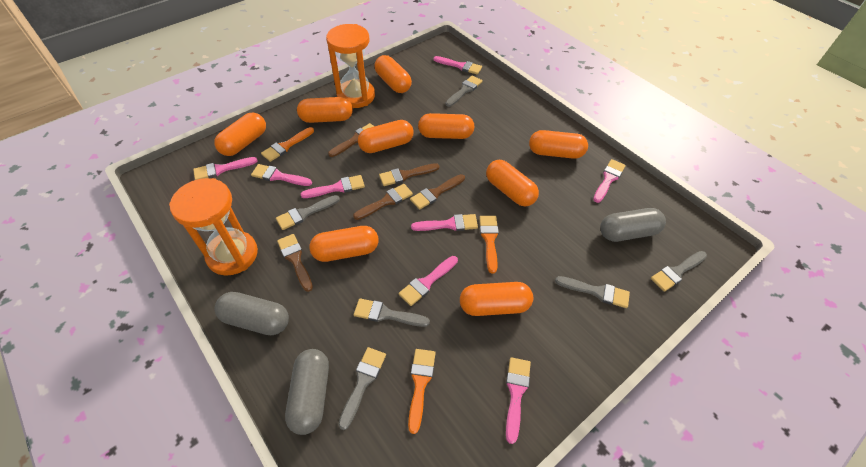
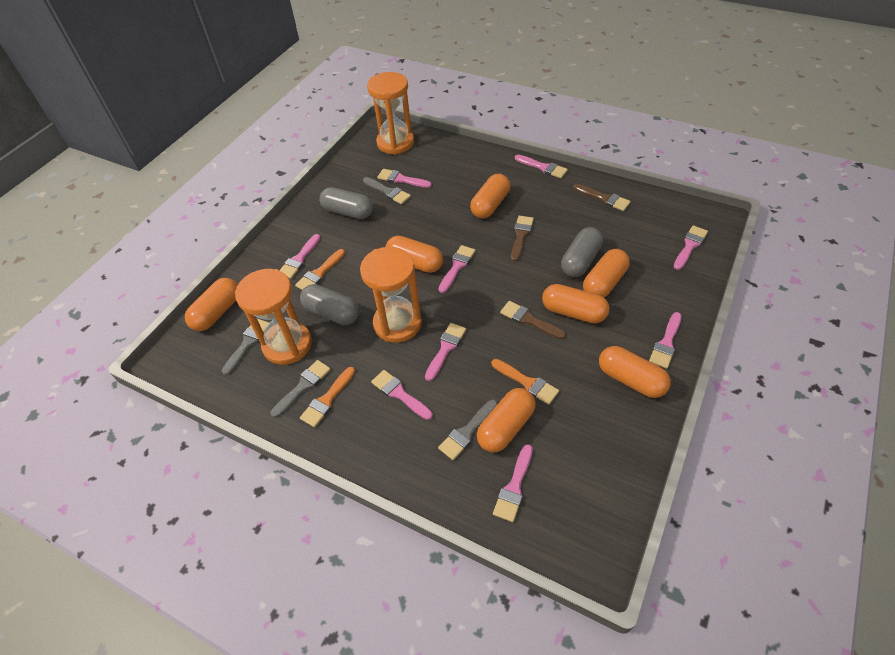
brown brush: 5 -> 3
grey brush: 6 -> 4
orange capsule: 9 -> 7
orange hourglass: 2 -> 3
pink brush: 8 -> 9

